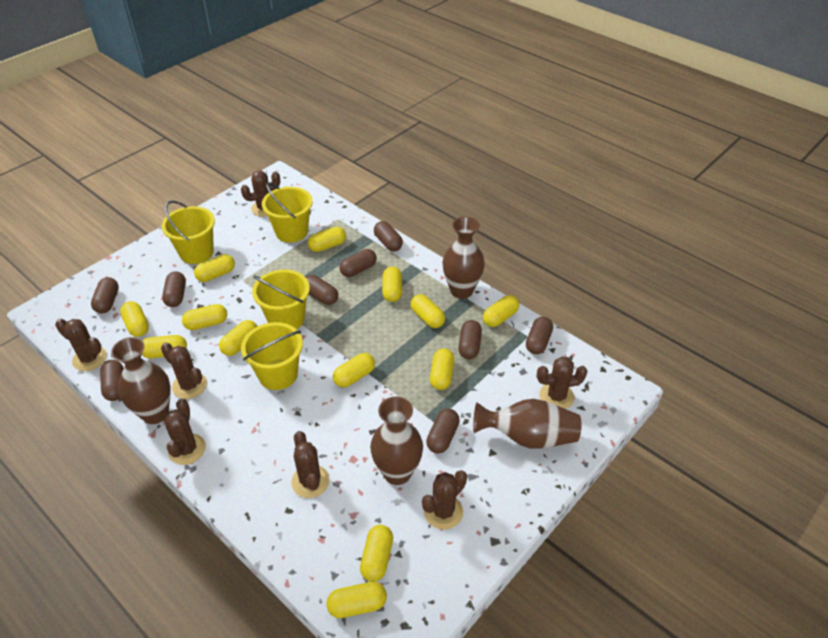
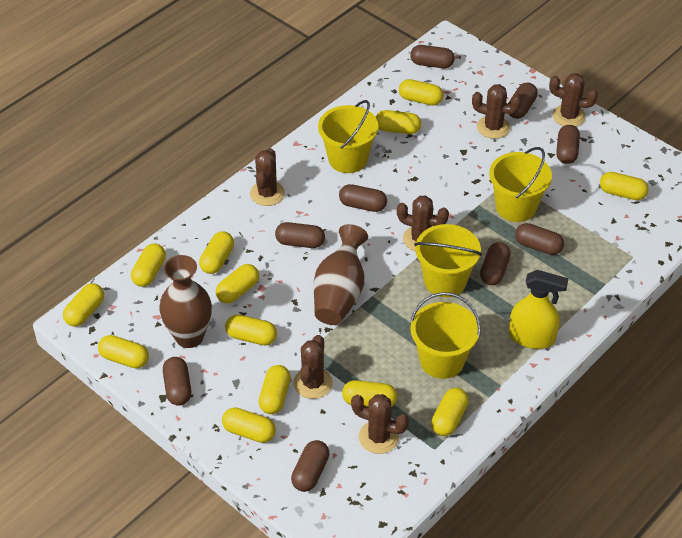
brown cactus: 7 -> 6
brown vase: 4 -> 2
yellow spray bottle: 0 -> 1

